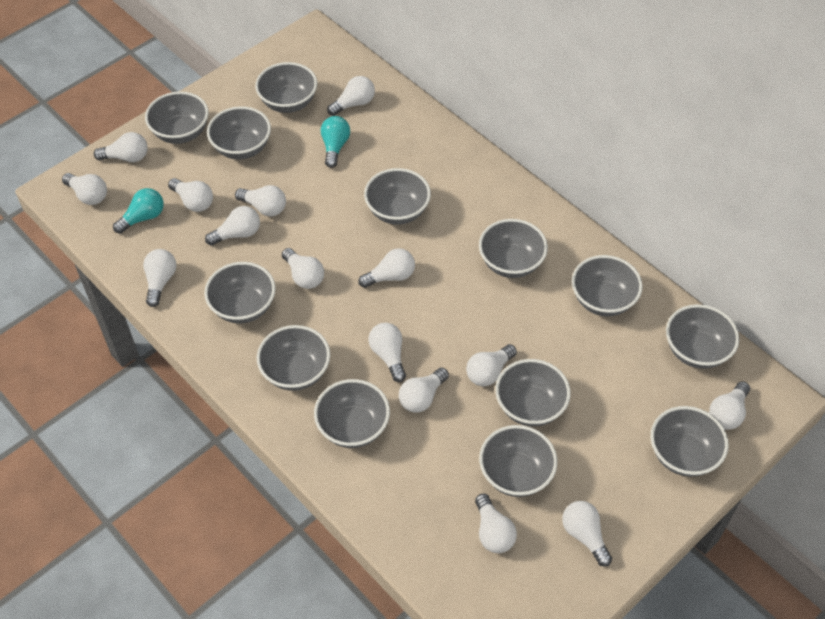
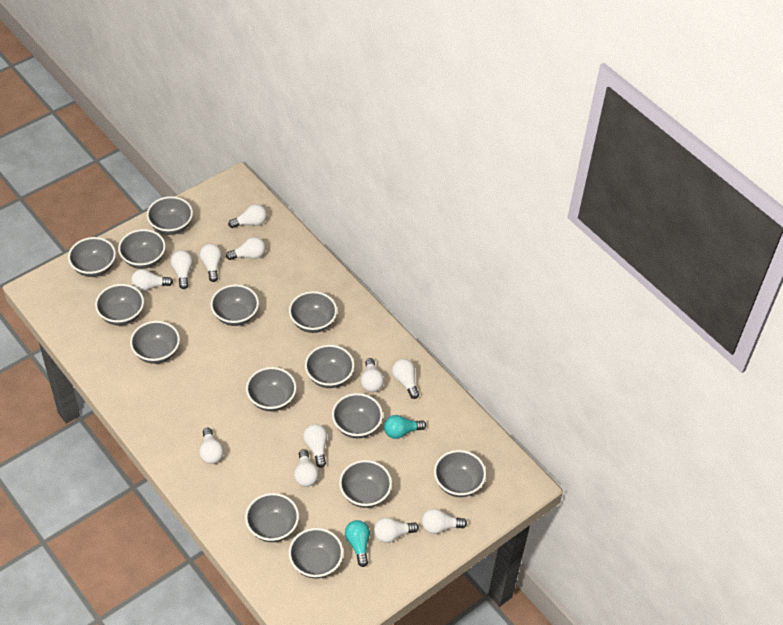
grey bowl: 13 -> 14
white light bulb: 15 -> 12

